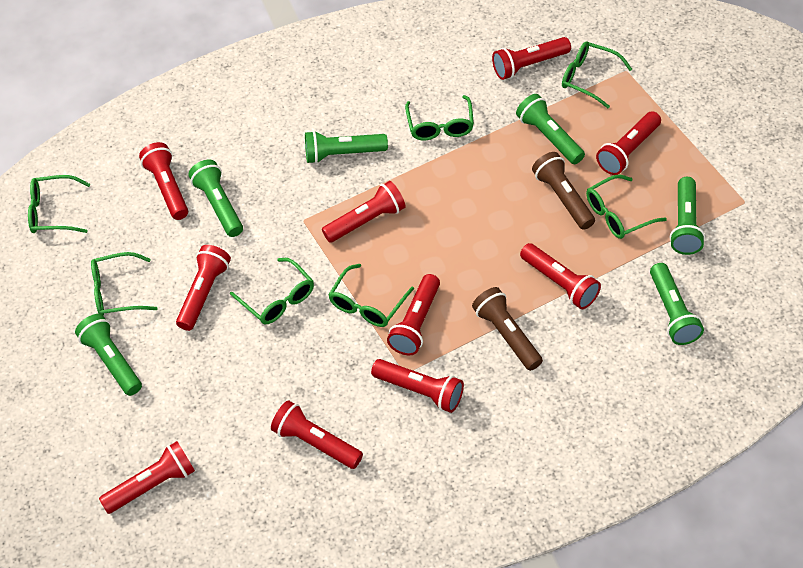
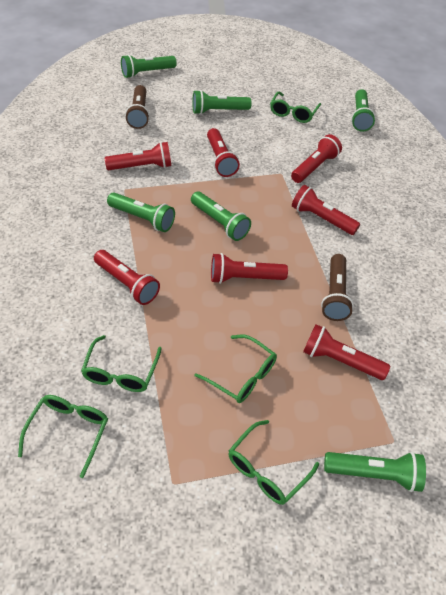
green glasses: 7 -> 5
red flashlight: 10 -> 7

